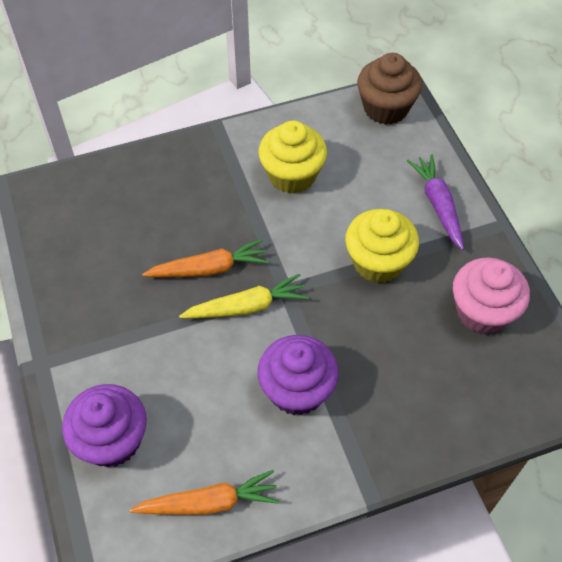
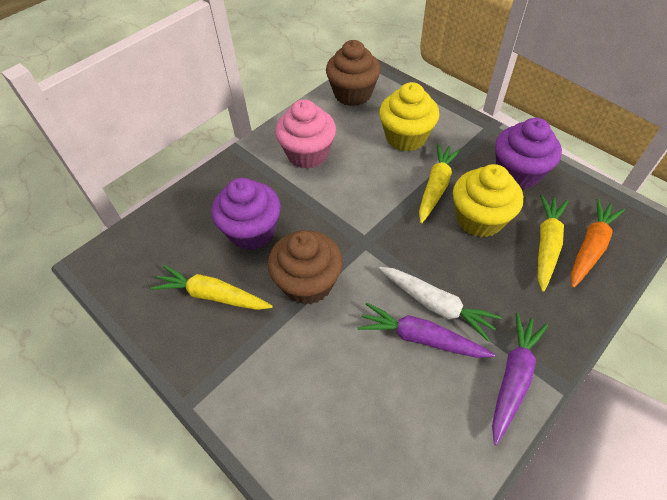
brown cupcake: 1 -> 2
orange carrot: 2 -> 1
purple carrot: 1 -> 2
white carrot: 0 -> 1
yellow carrot: 1 -> 3

